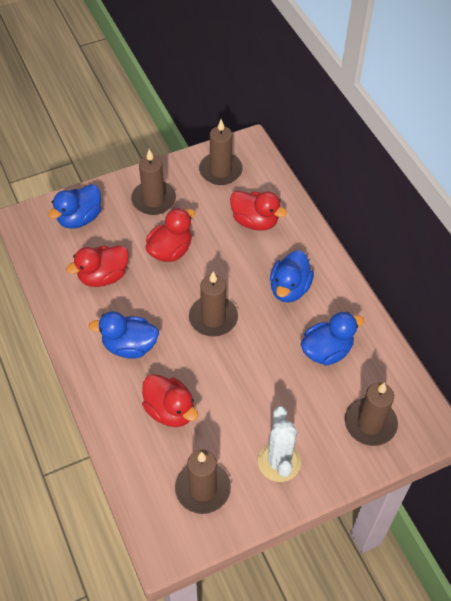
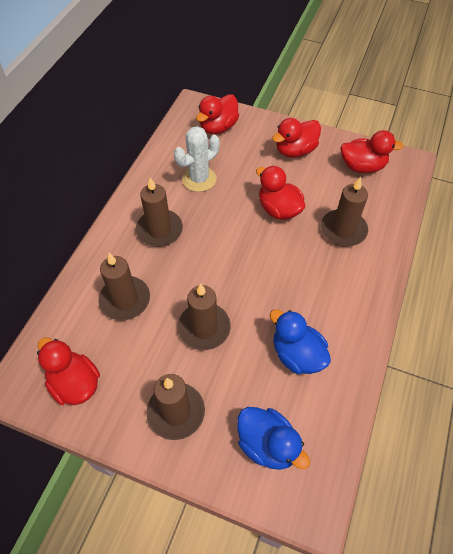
blue duck: 4 -> 2
red duck: 4 -> 5

